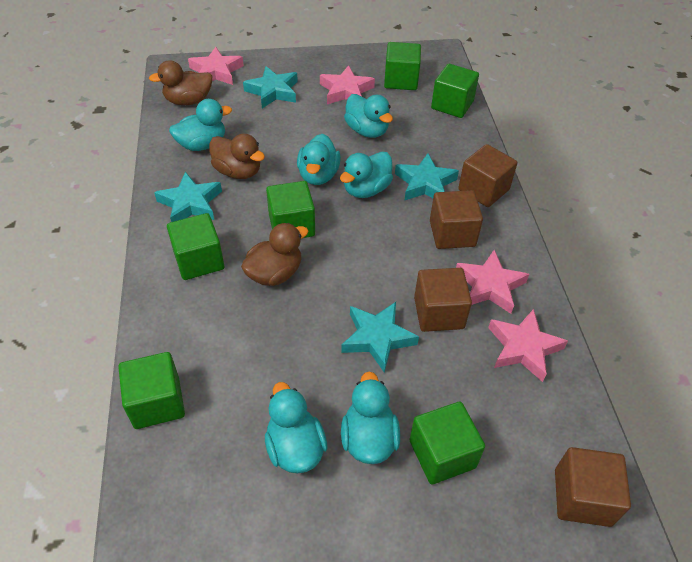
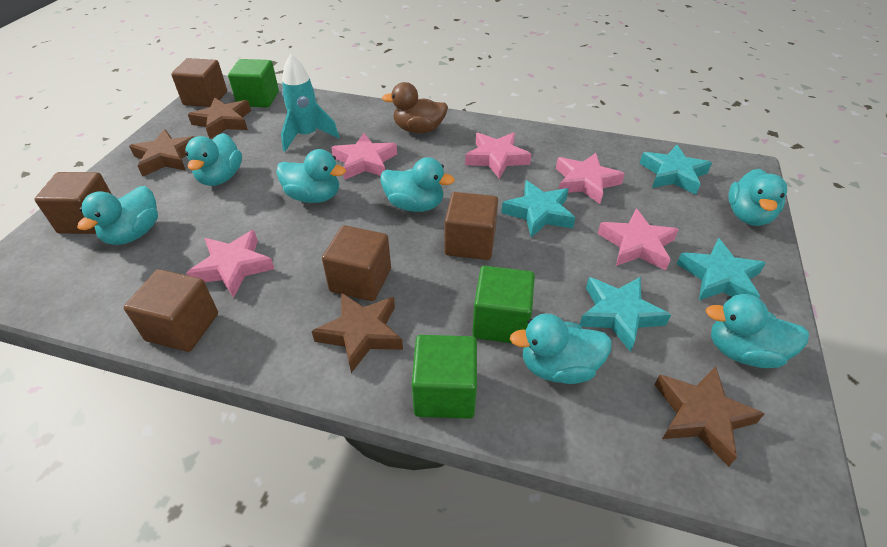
brown cube: 4 -> 5
brown duck: 3 -> 1
brown star: 0 -> 4
green cube: 6 -> 3
pink star: 4 -> 5
turquoise duck: 6 -> 7
turquoise rocket: 0 -> 1

